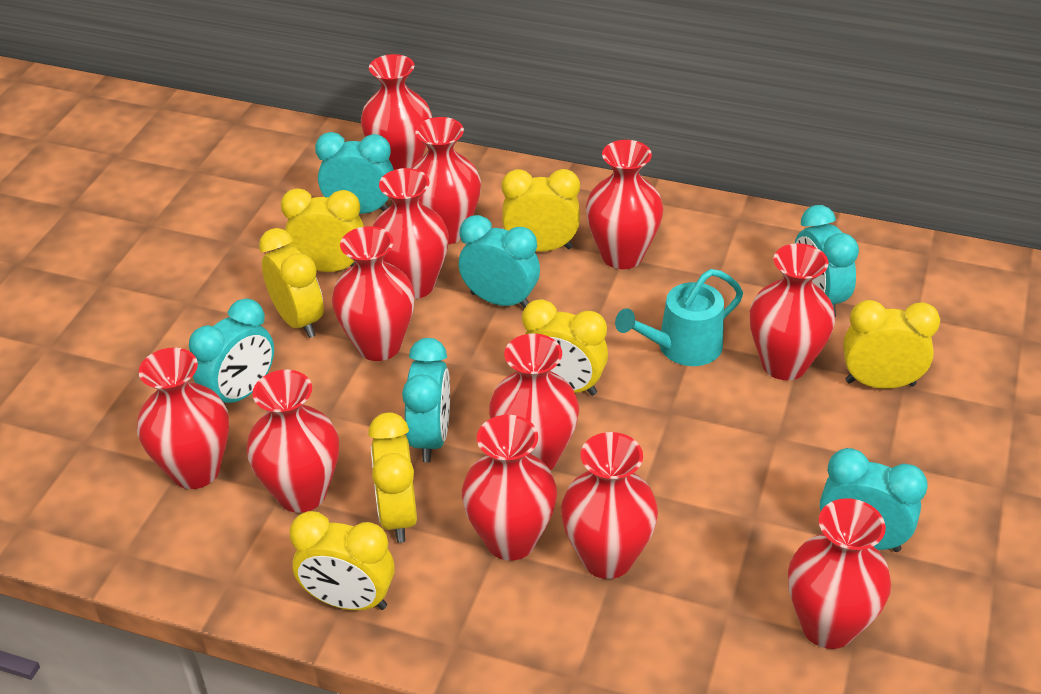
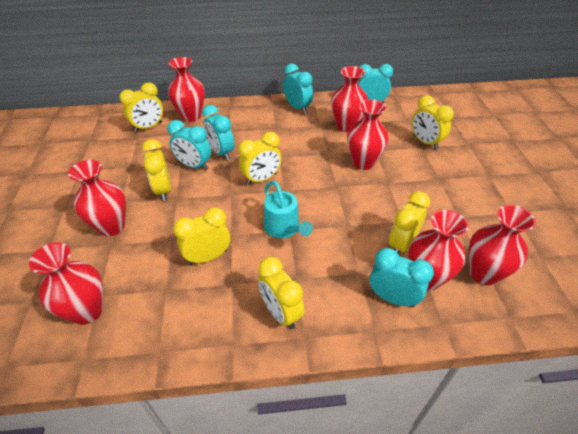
red vase: 12 -> 7
turquoise clock: 6 -> 5

